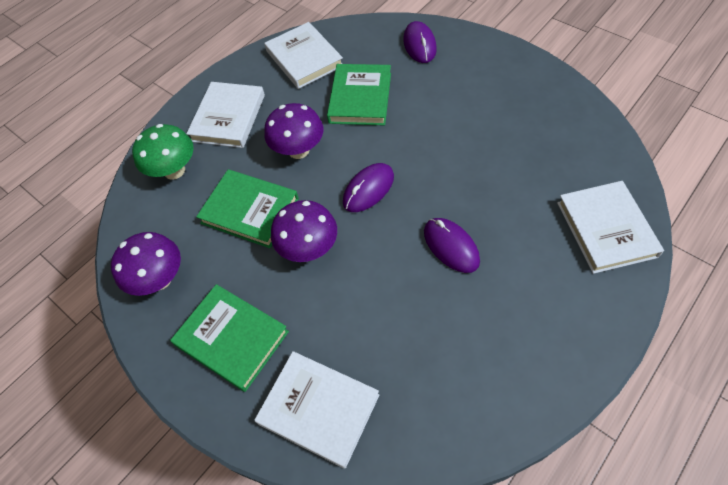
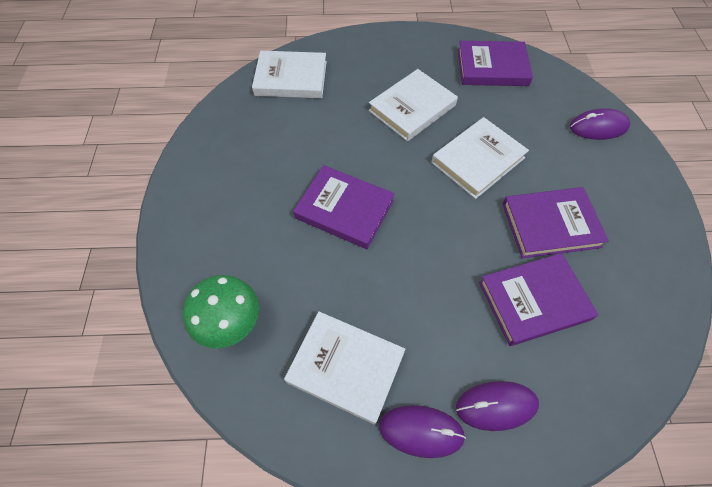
green book: 3 -> 0
purple book: 0 -> 4
purple mushroom: 3 -> 0

